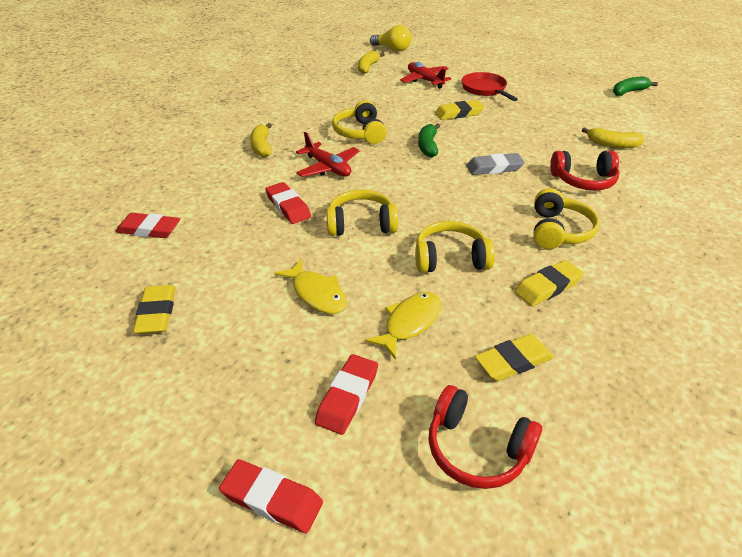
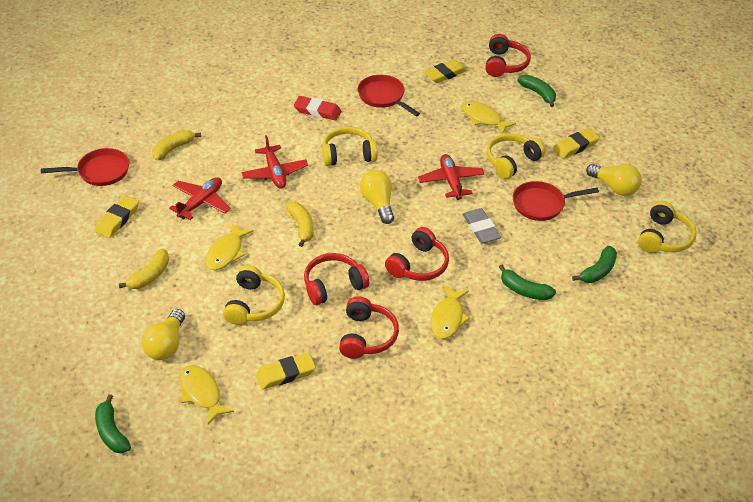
green banana: 2 -> 4
red eraser: 4 -> 1
red headphones: 2 -> 4
red pan: 1 -> 3
red plane: 2 -> 3
yellow fish: 2 -> 4
yellow light bulb: 1 -> 3

